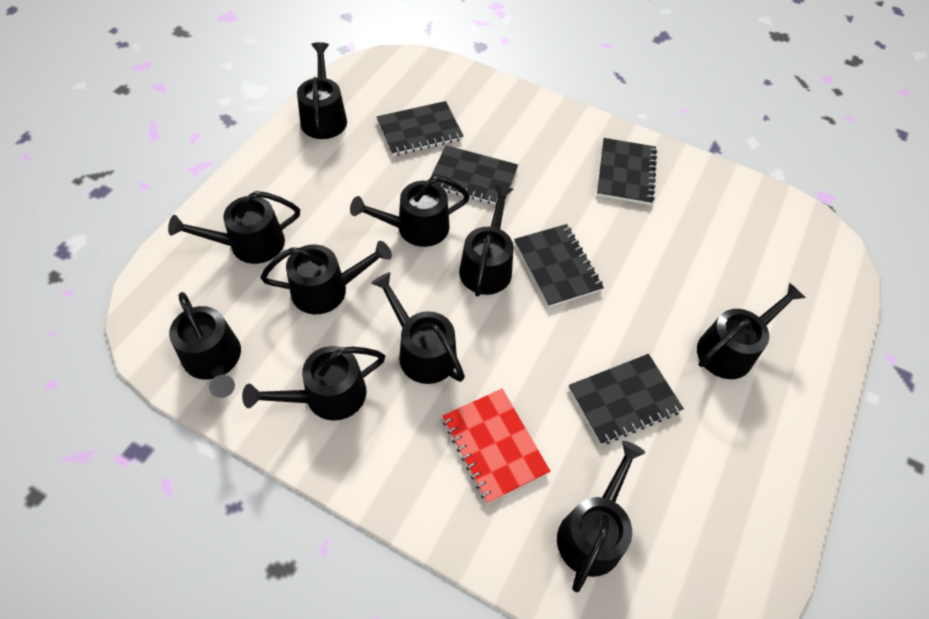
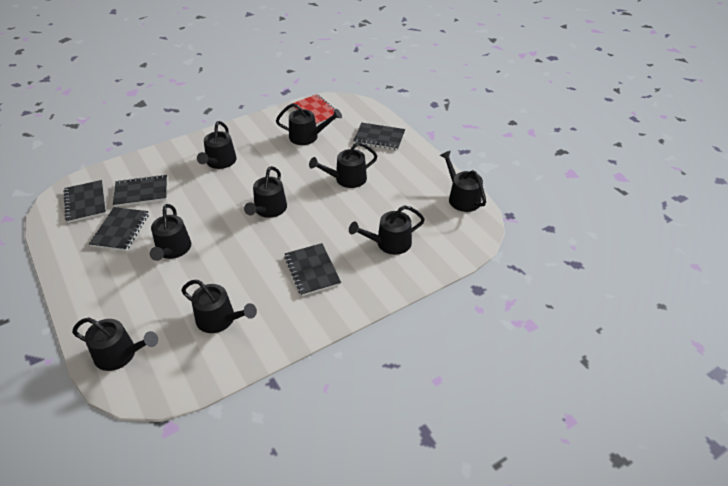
black watering can: 10 -> 9

